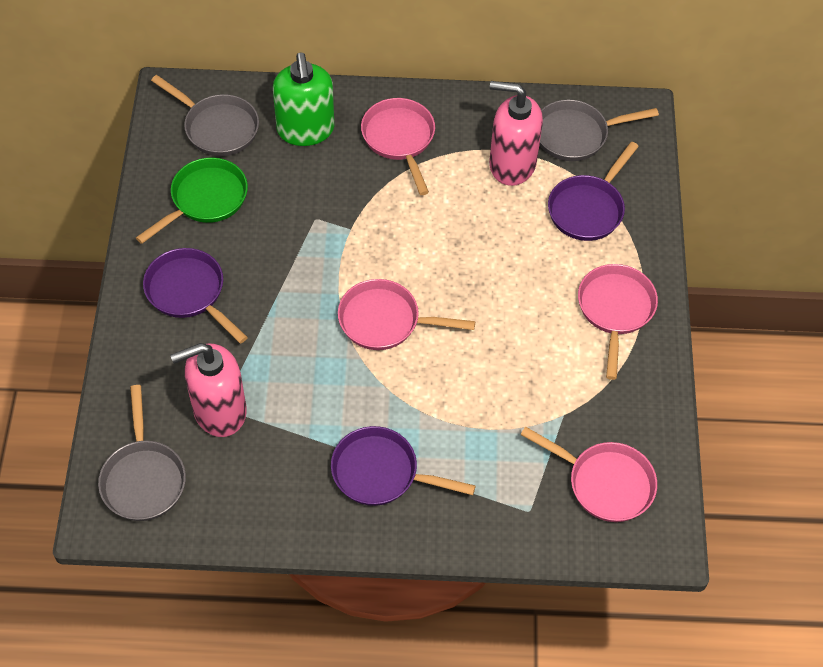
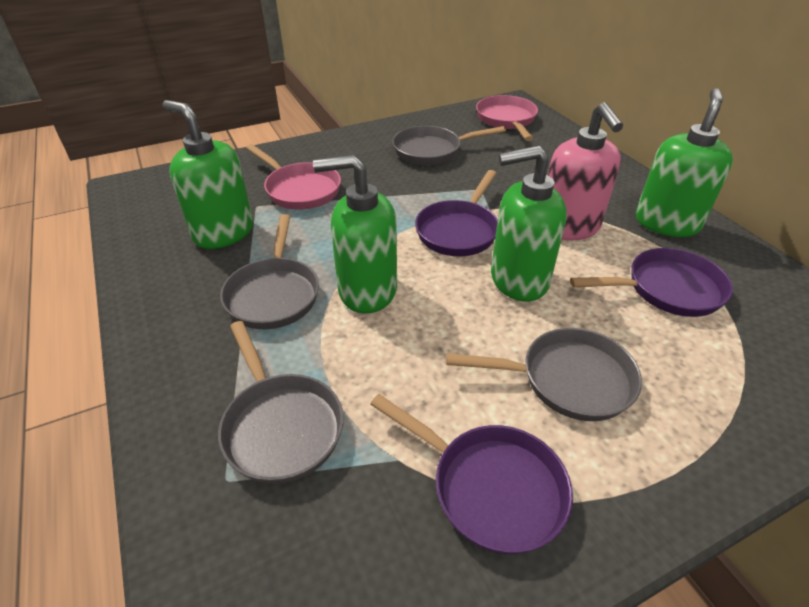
green pan: 1 -> 0
green soap dispenser: 1 -> 4
grey pan: 3 -> 4
pink pan: 4 -> 2
pink soap dispenser: 2 -> 1

